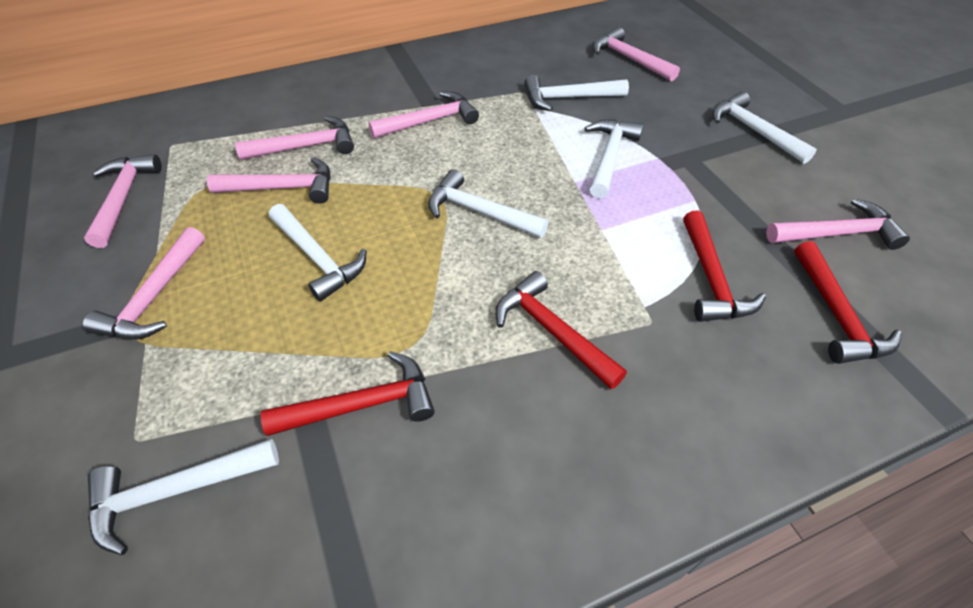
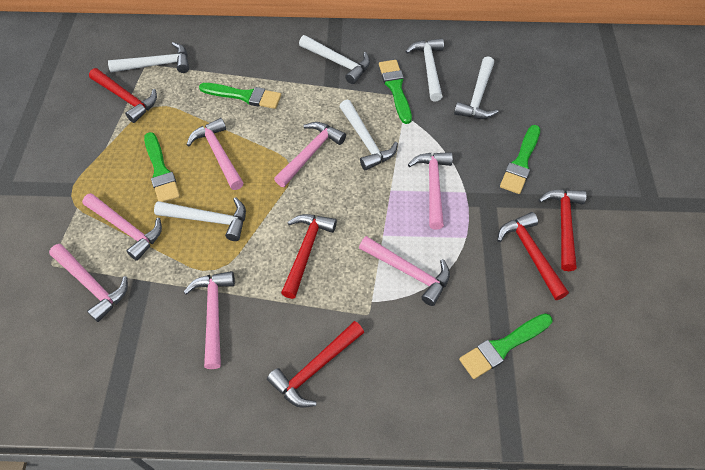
green brush: 0 -> 5
red hammer: 4 -> 5

